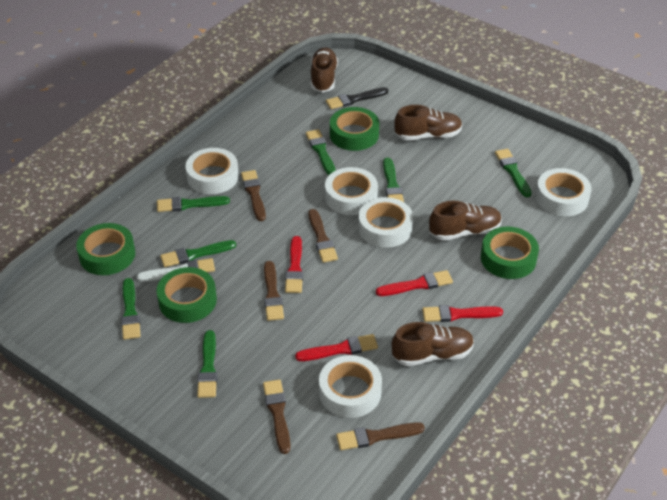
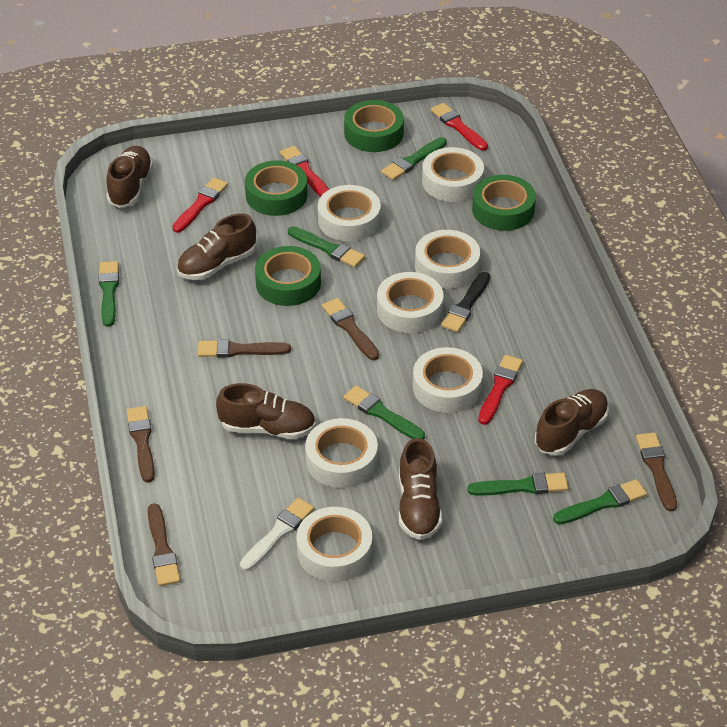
brown shoe: 4 -> 5
green brush: 7 -> 6
white tape: 5 -> 7

